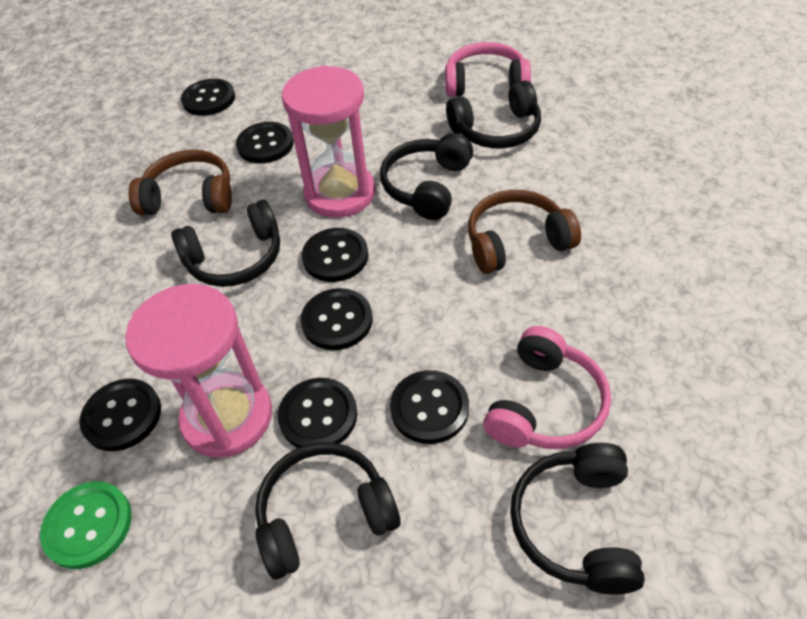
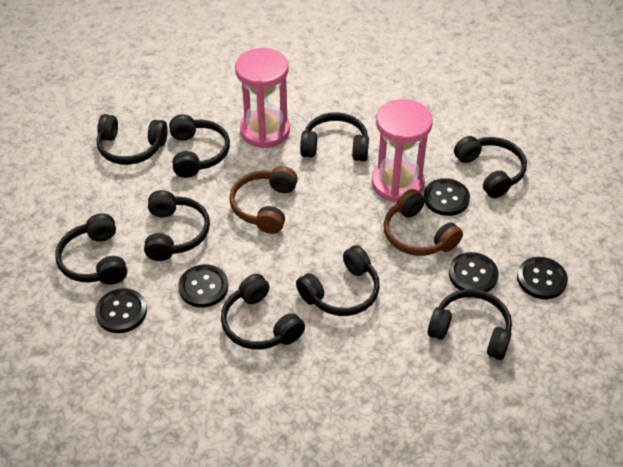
black button: 7 -> 5
black headphones: 5 -> 9
green button: 1 -> 0
pink headphones: 2 -> 0

